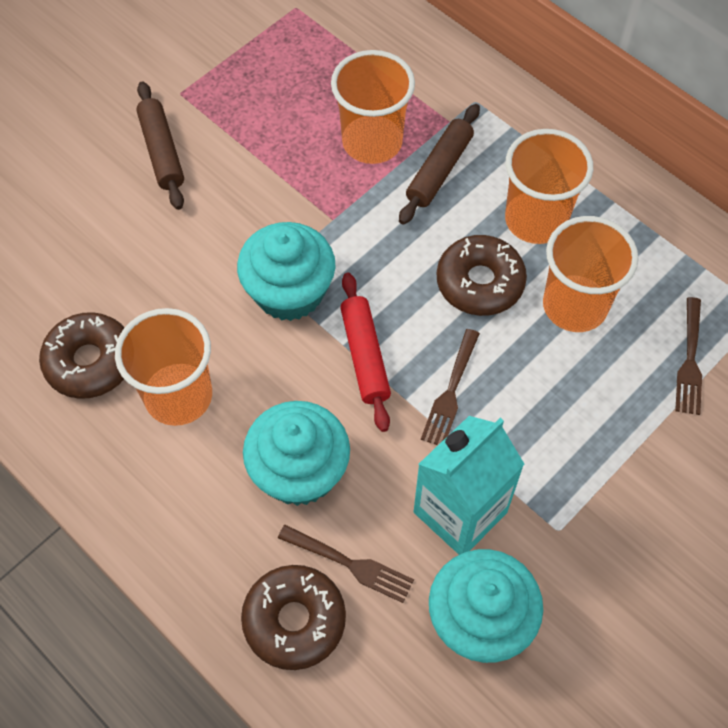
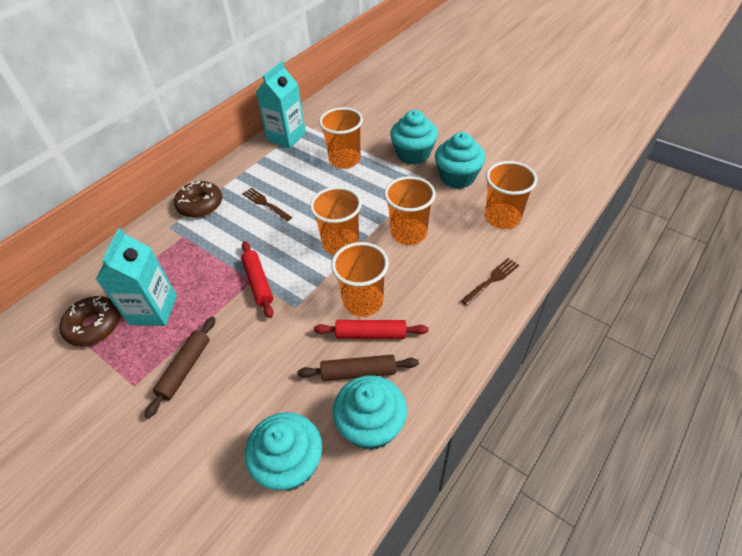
brown donut: 3 -> 2
brown fork: 3 -> 2
orange cup: 4 -> 5
red rolling pin: 1 -> 2
turquoise carton: 1 -> 2
turquoise cupcake: 3 -> 4

